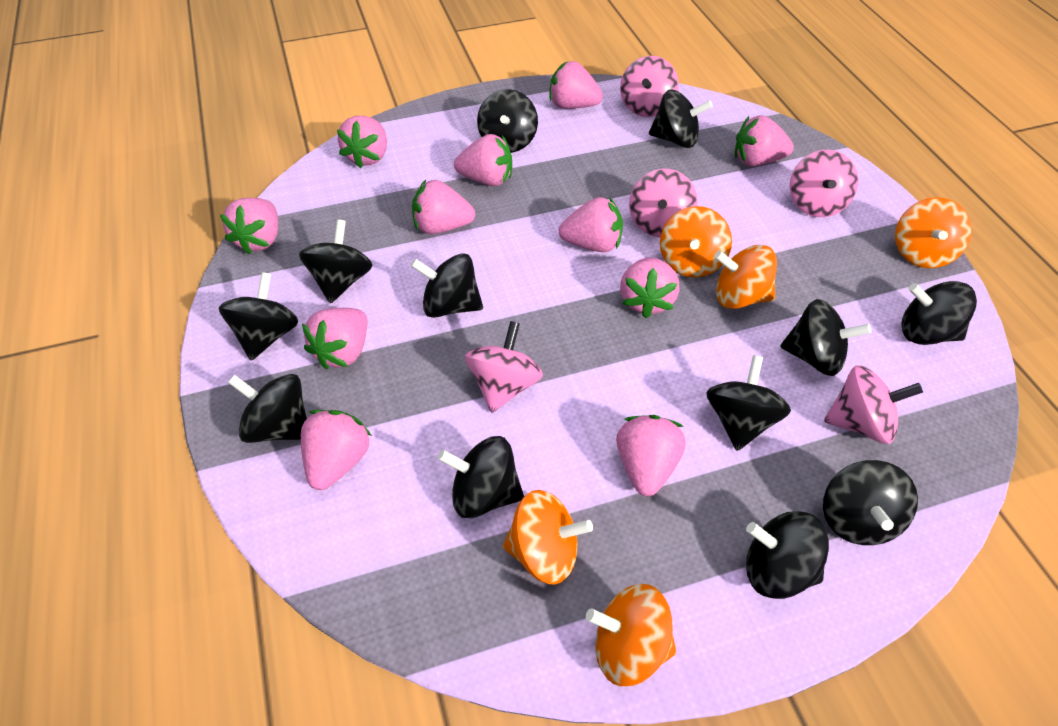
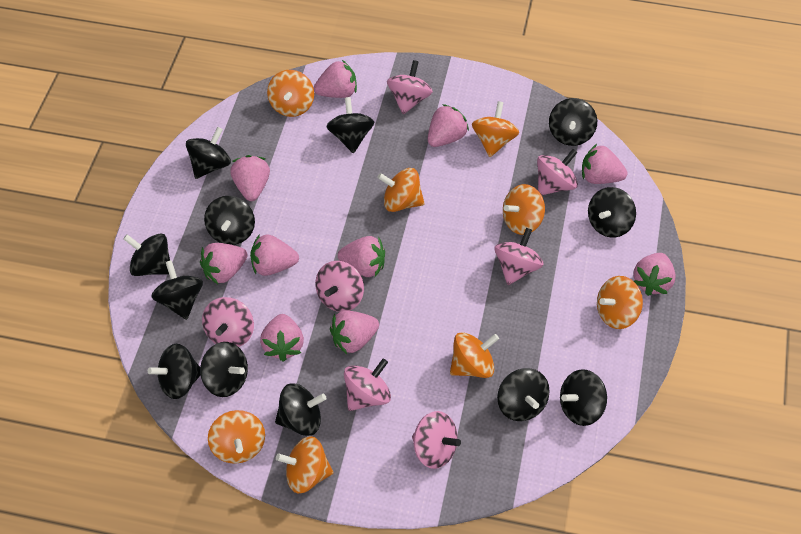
orange spinning top: 5 -> 8
pink spinning top: 5 -> 7
pink strawberry: 11 -> 10

